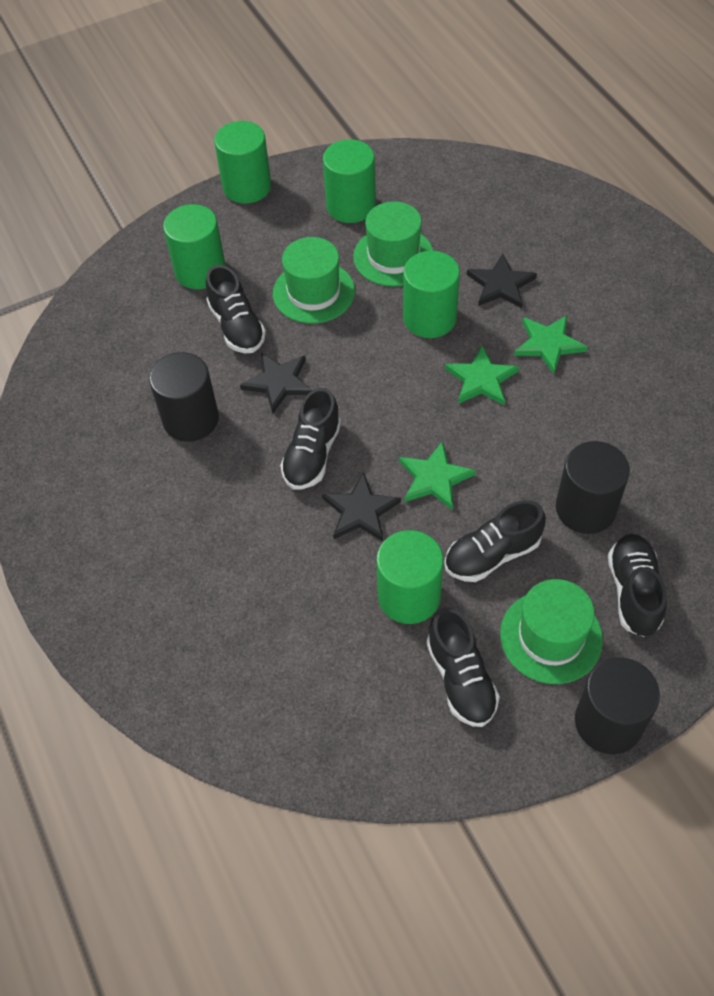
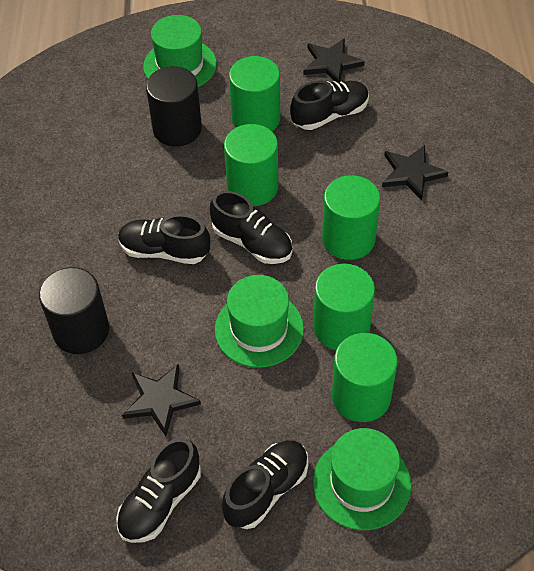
black cylinder: 3 -> 2
green star: 3 -> 0

